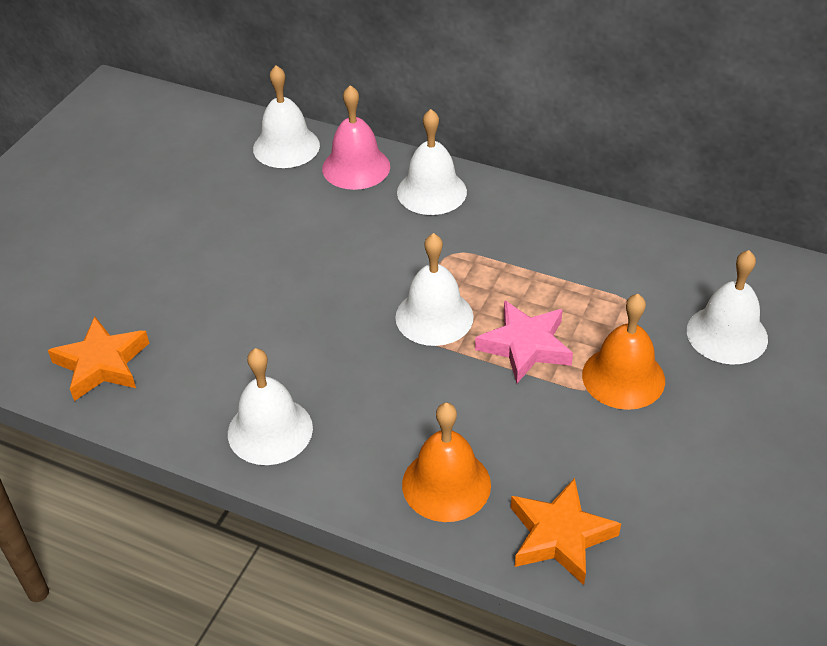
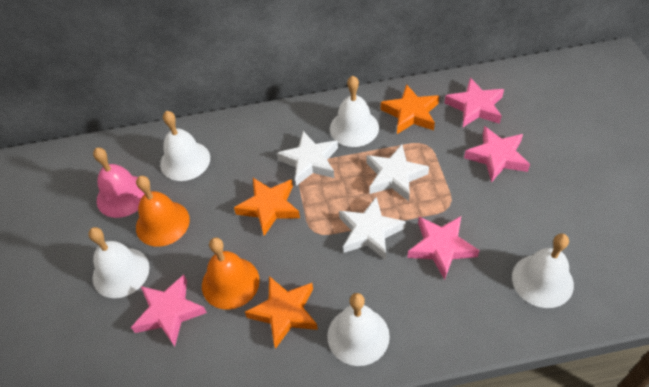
orange star: 2 -> 3
pink star: 1 -> 4
white star: 0 -> 3

